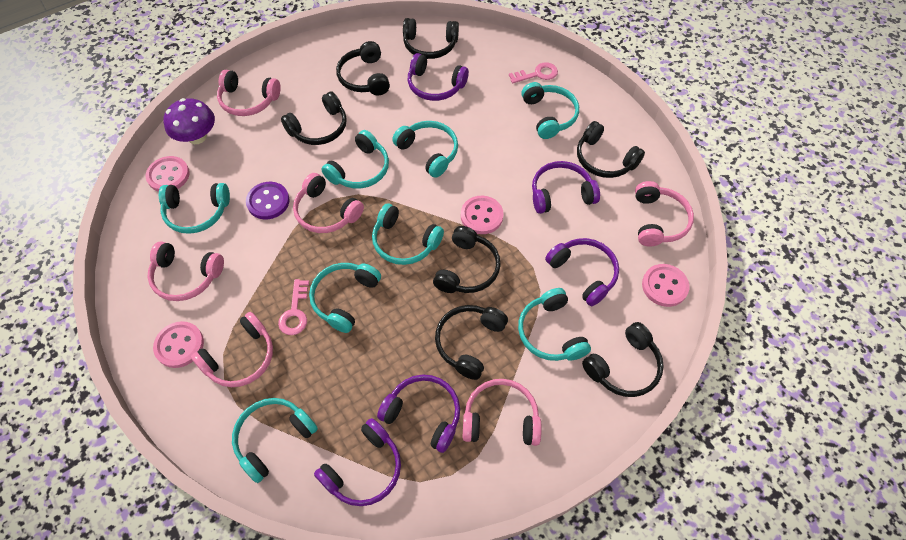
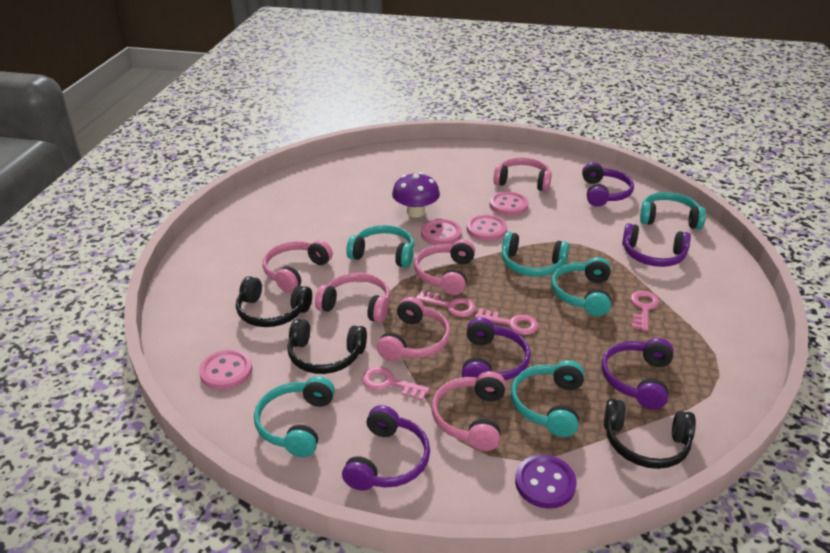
black headphones: 7 -> 3
pink key: 2 -> 4
turquoise headphones: 8 -> 6

